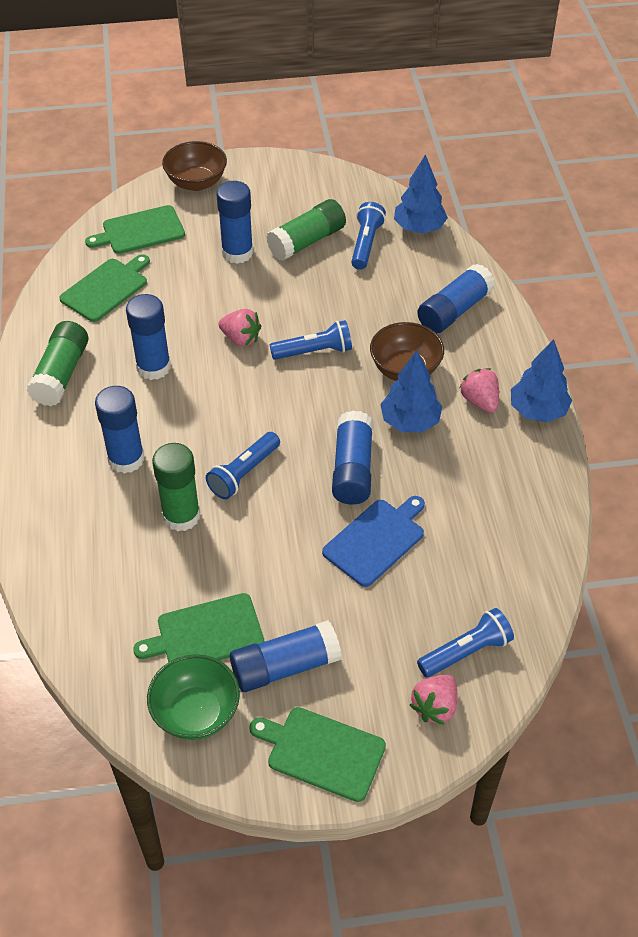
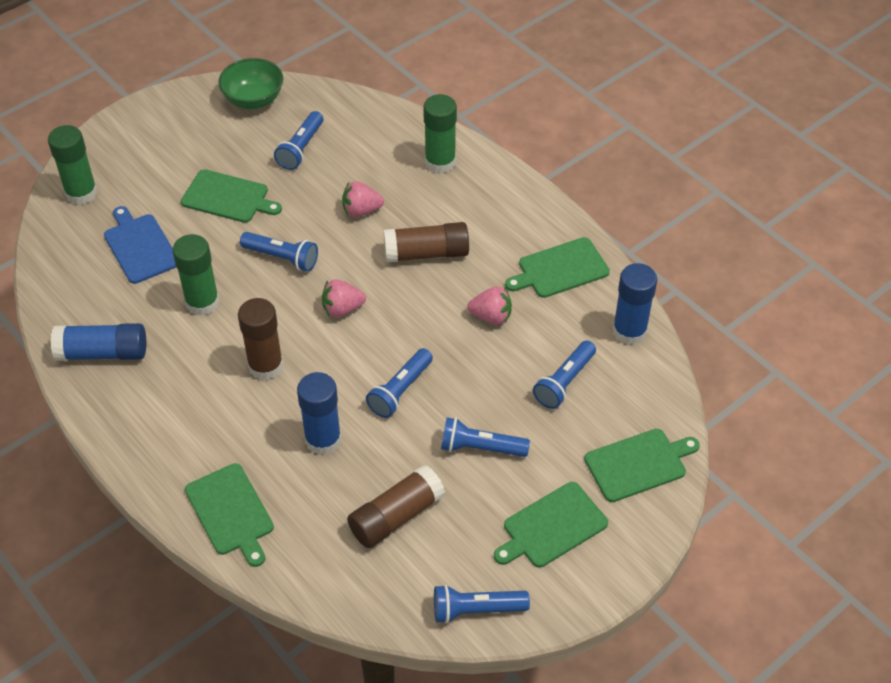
blue flashlight: 4 -> 6
blue glue stick: 6 -> 3
blue tree: 3 -> 0
brown bowl: 2 -> 0
brown glue stick: 0 -> 3
green cutting board: 4 -> 5

